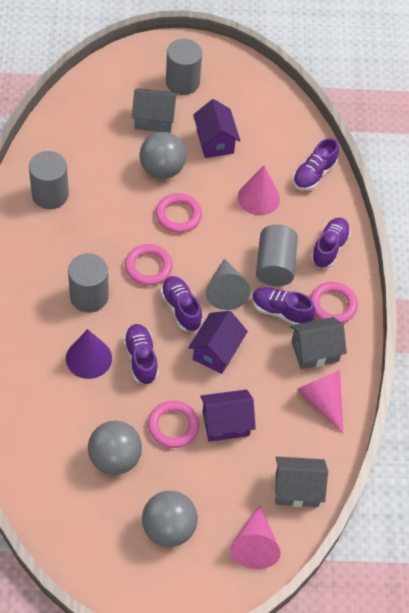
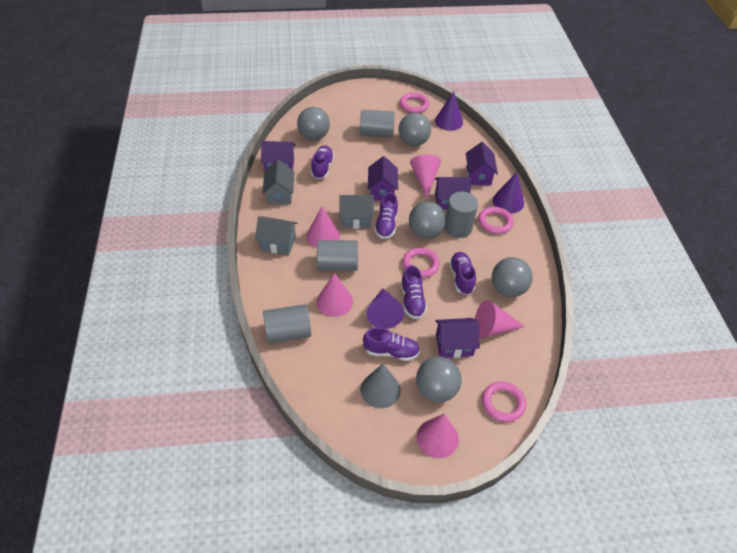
grey ball: 3 -> 5
pink cone: 3 -> 5
purple cone: 1 -> 3
purple house: 3 -> 5

